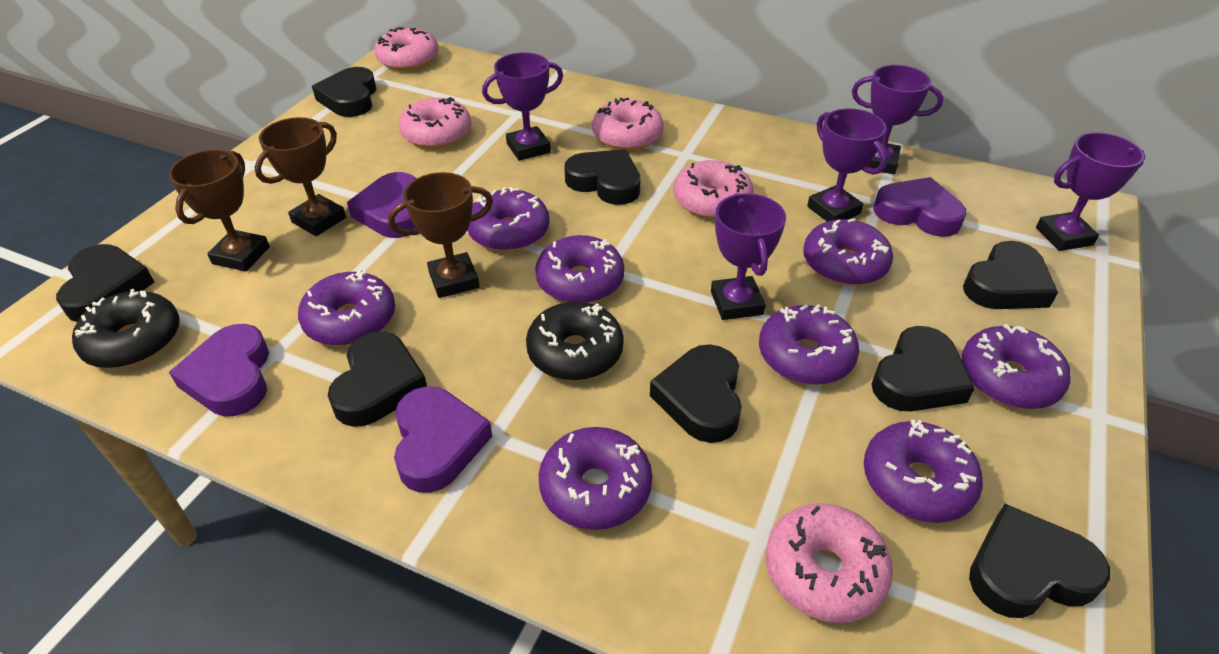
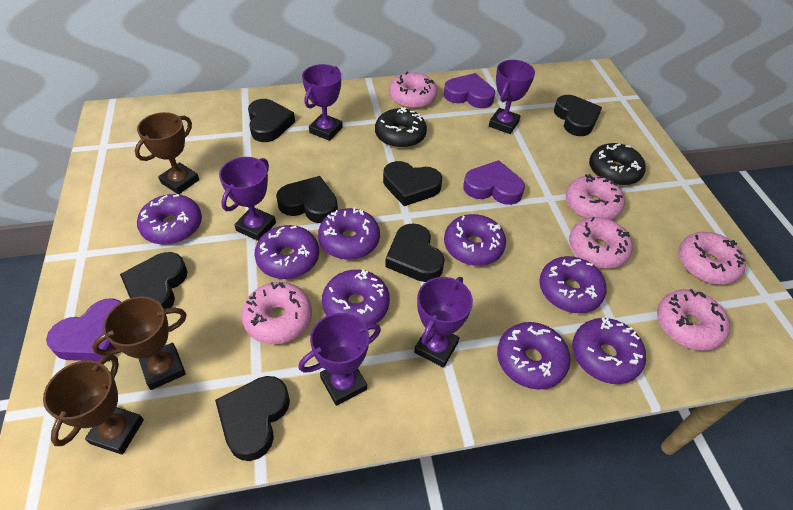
black heart: 8 -> 7
pink donut: 5 -> 6
purple heart: 4 -> 3

